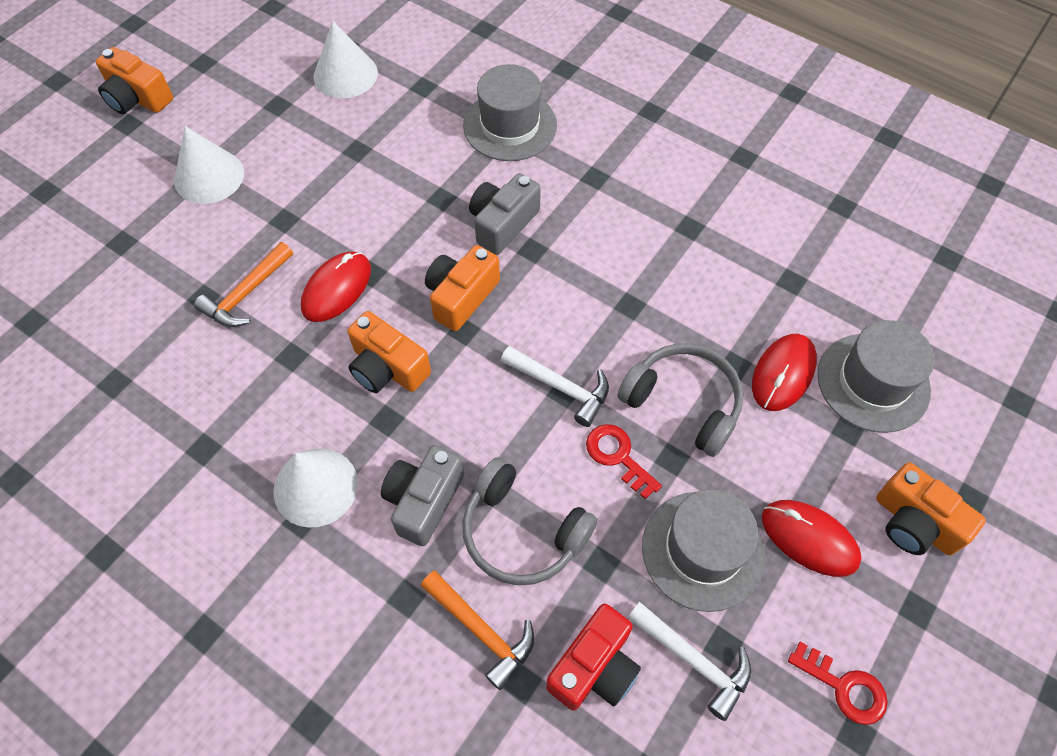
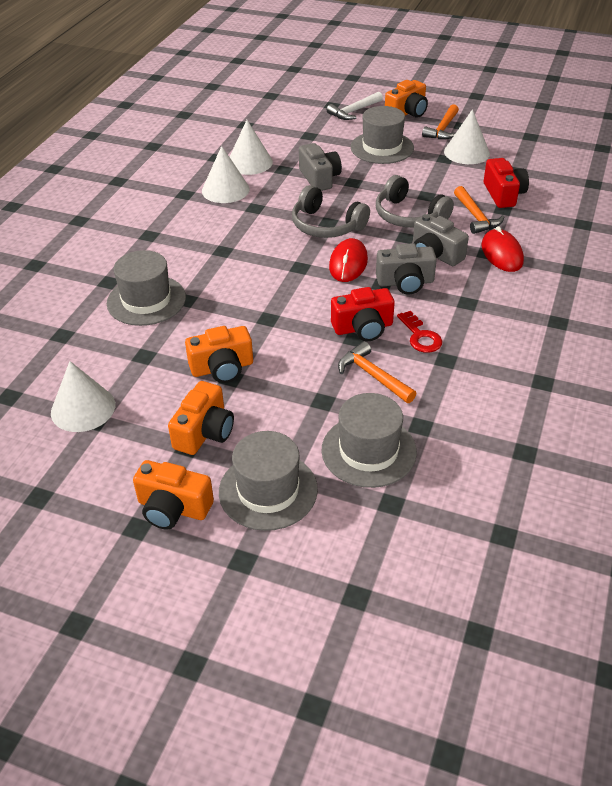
grey camera: 2 -> 3
grey hat: 3 -> 4
orange hammer: 2 -> 3
red camera: 1 -> 2
red key: 2 -> 1
red mouse: 3 -> 2
white cone: 3 -> 4
white hammer: 2 -> 1

